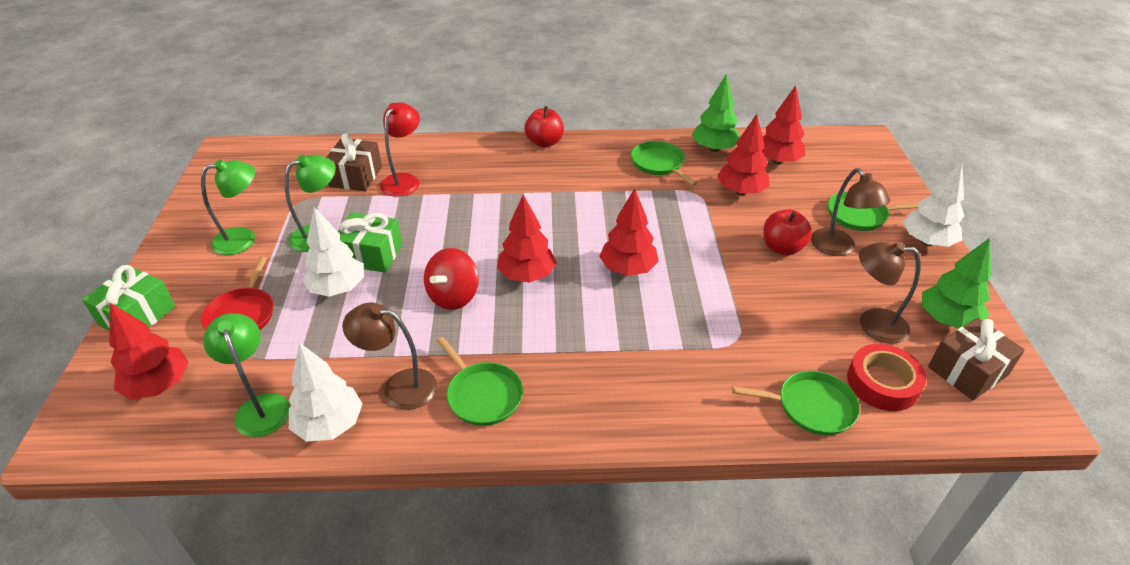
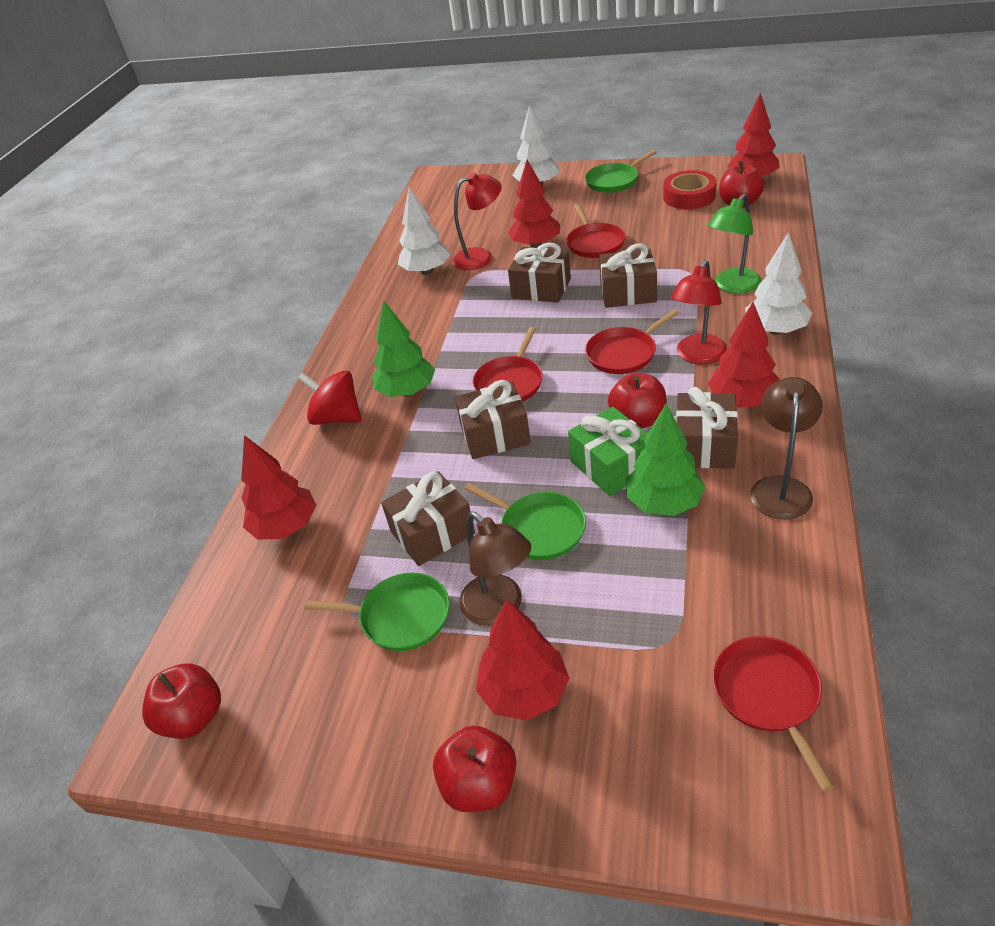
brown gift: 2 -> 5
brown lamp: 3 -> 2
green gift: 2 -> 1
green lamp: 3 -> 1
green pan: 4 -> 3
red apple: 2 -> 4
red lamp: 1 -> 2
red pan: 1 -> 4

